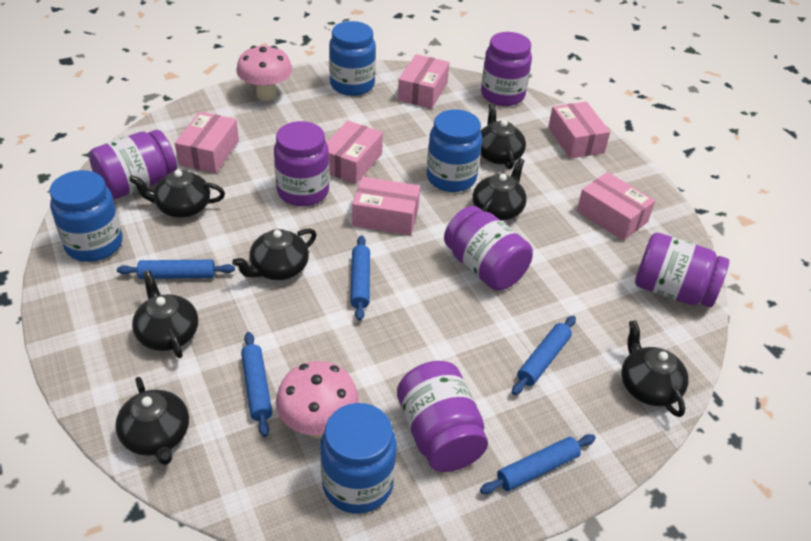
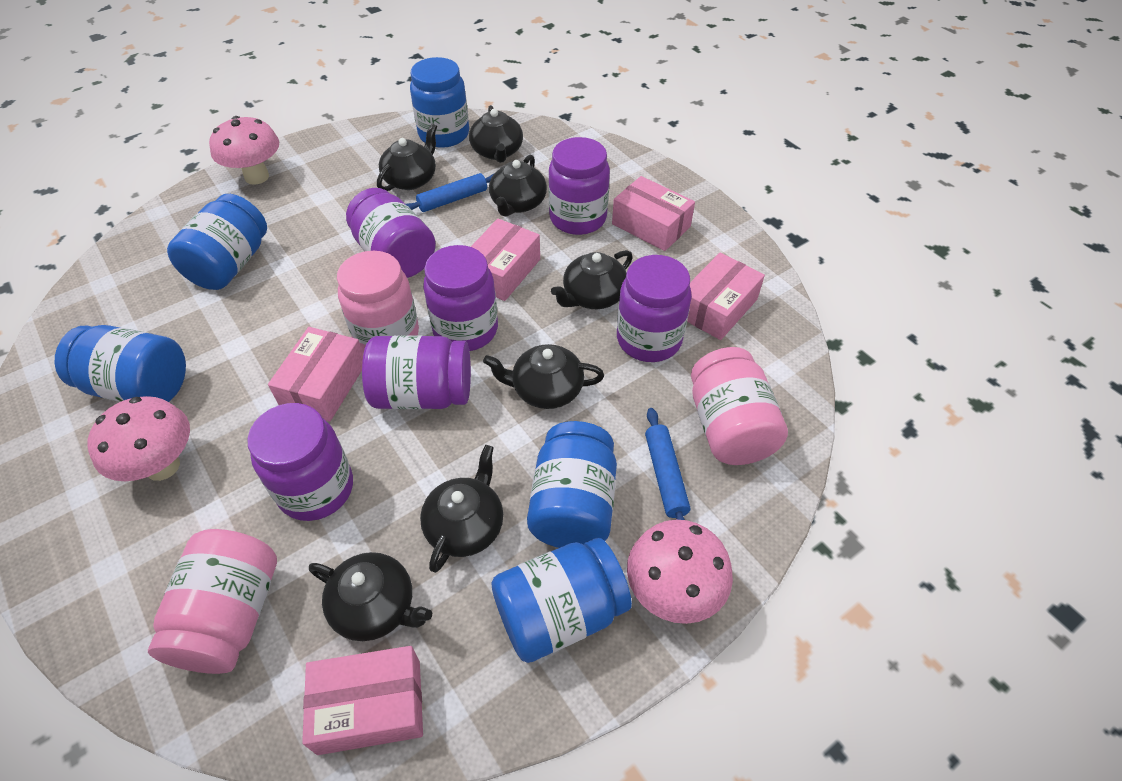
blue jar: 4 -> 5
blue rolling pin: 5 -> 2
pink box: 6 -> 5
pink jar: 0 -> 3
pink mushroom: 2 -> 3

